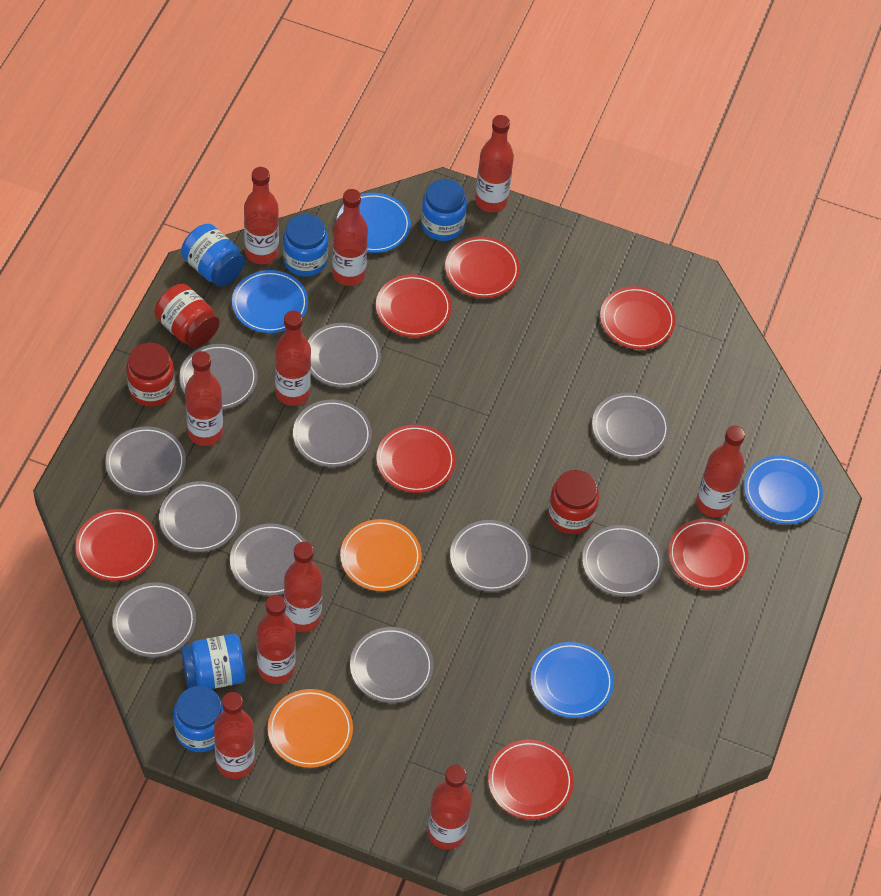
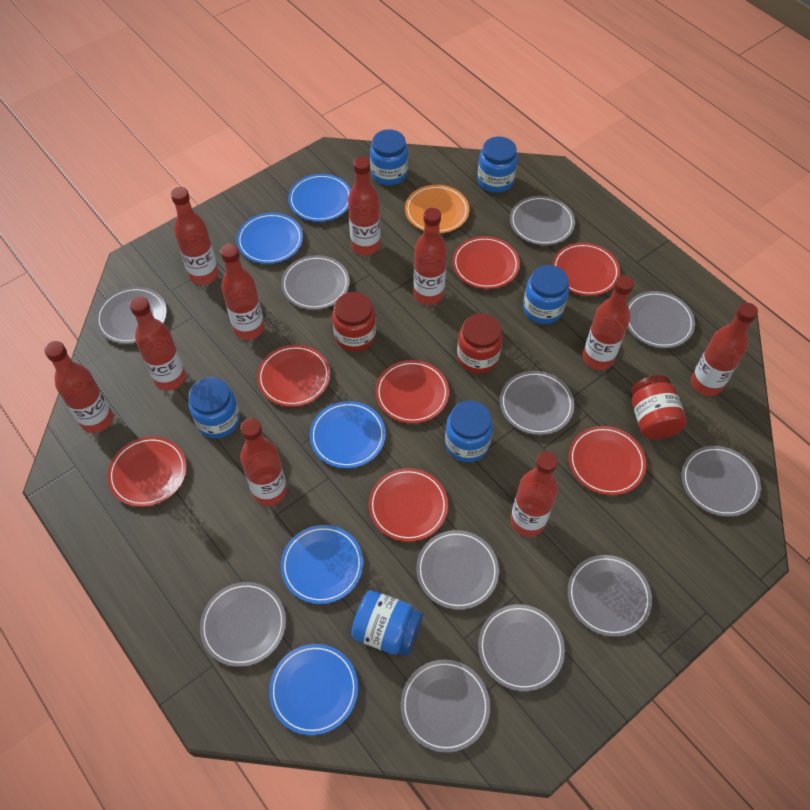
blue jar: 5 -> 6
blue plate: 4 -> 5
orange plate: 2 -> 1

